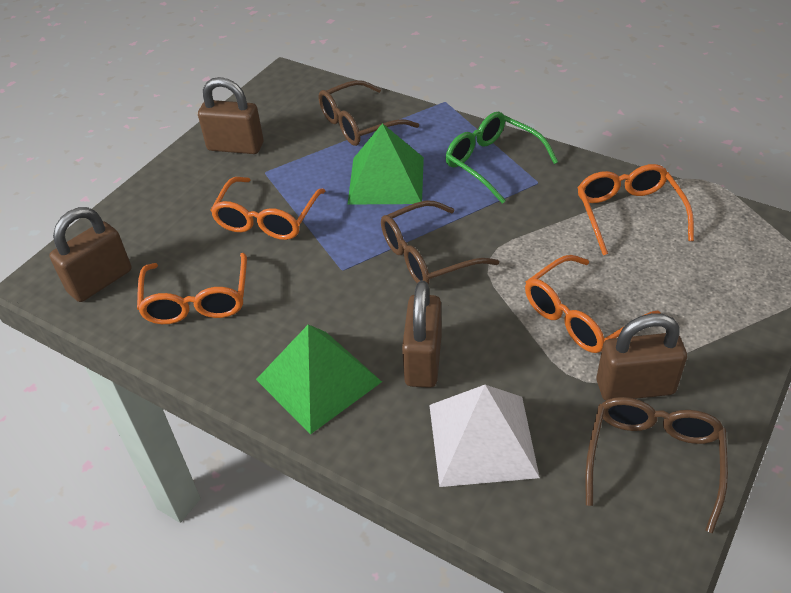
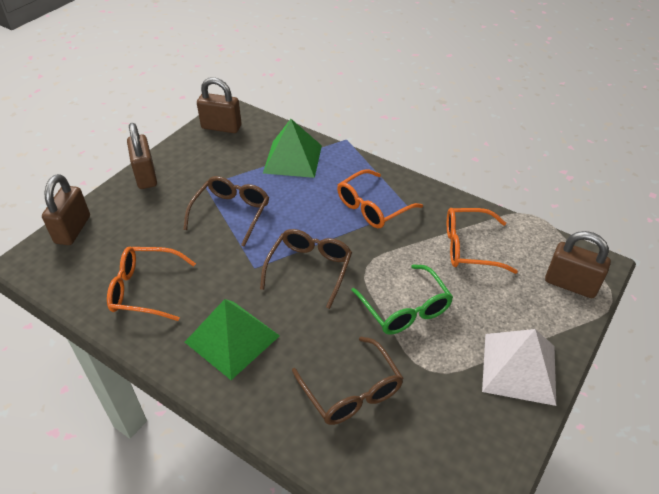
orange glasses: 4 -> 3

